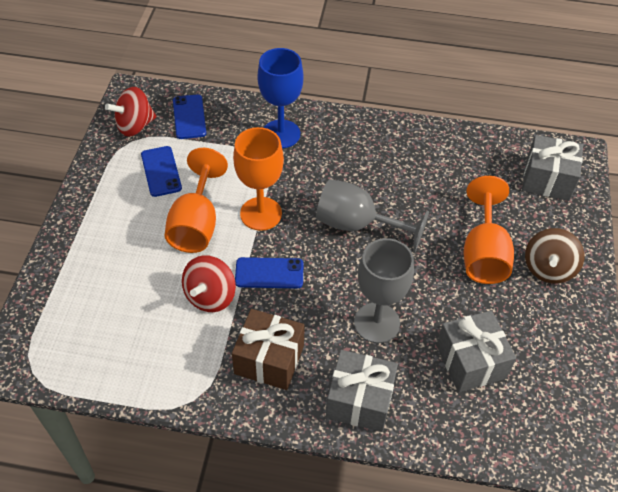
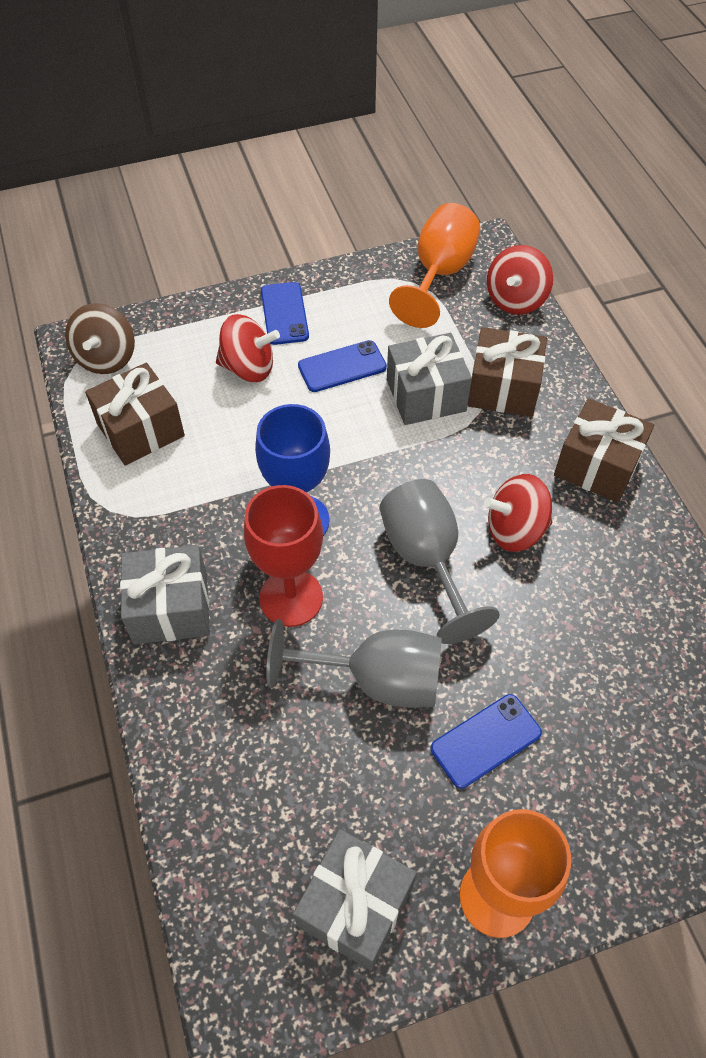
brown gift: 1 -> 3
orange goblet: 3 -> 2
red goblet: 0 -> 1
red spinning top: 2 -> 3

